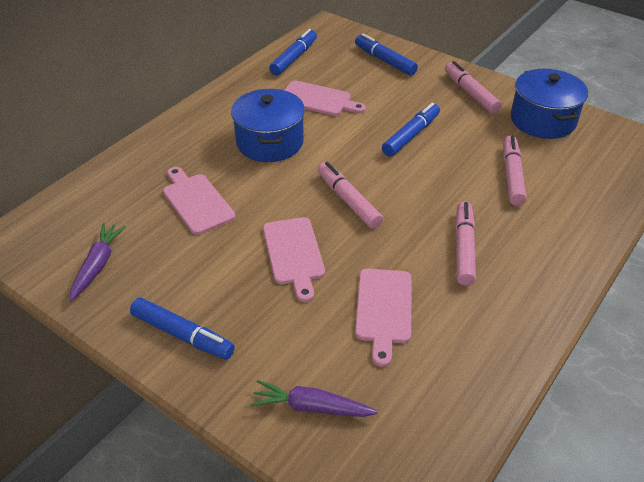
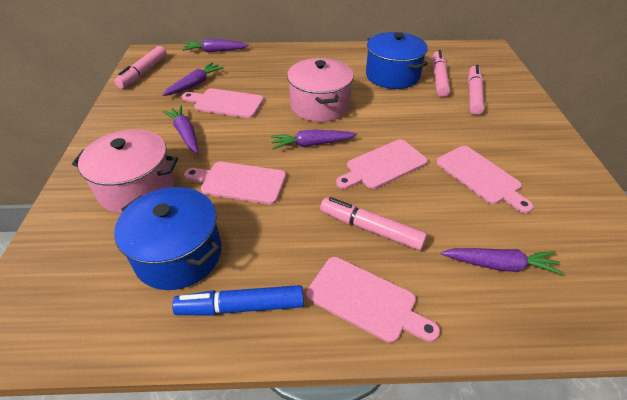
blue marker: 4 -> 1
pink cutting board: 4 -> 5
pink pot: 0 -> 2
purple carrot: 2 -> 5

